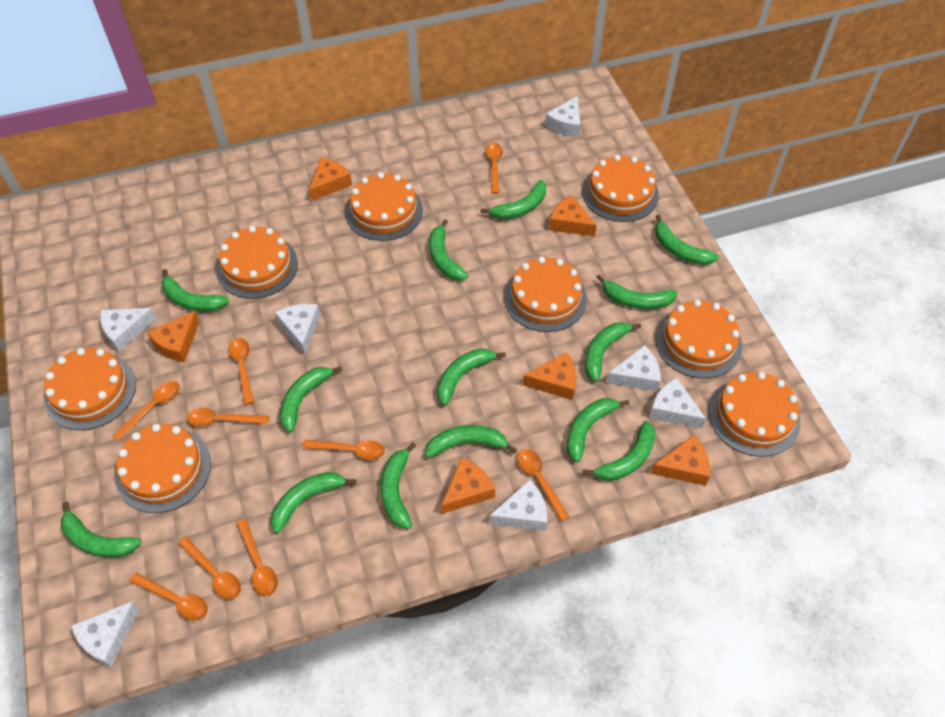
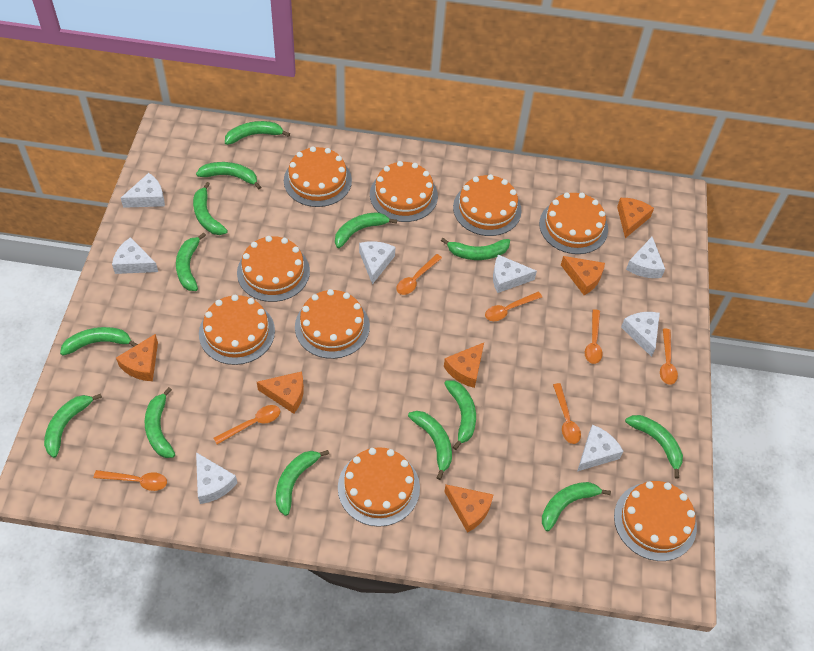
orange cake: 8 -> 9
orange spoon: 9 -> 7
white cheese: 7 -> 8

